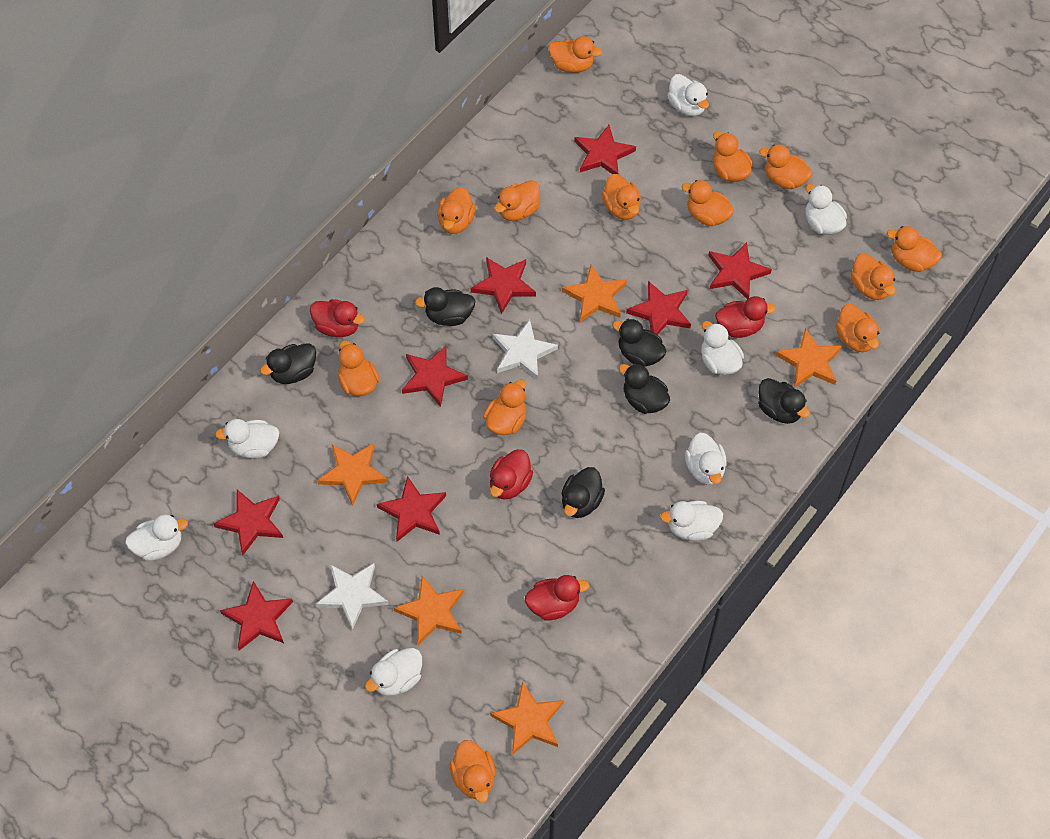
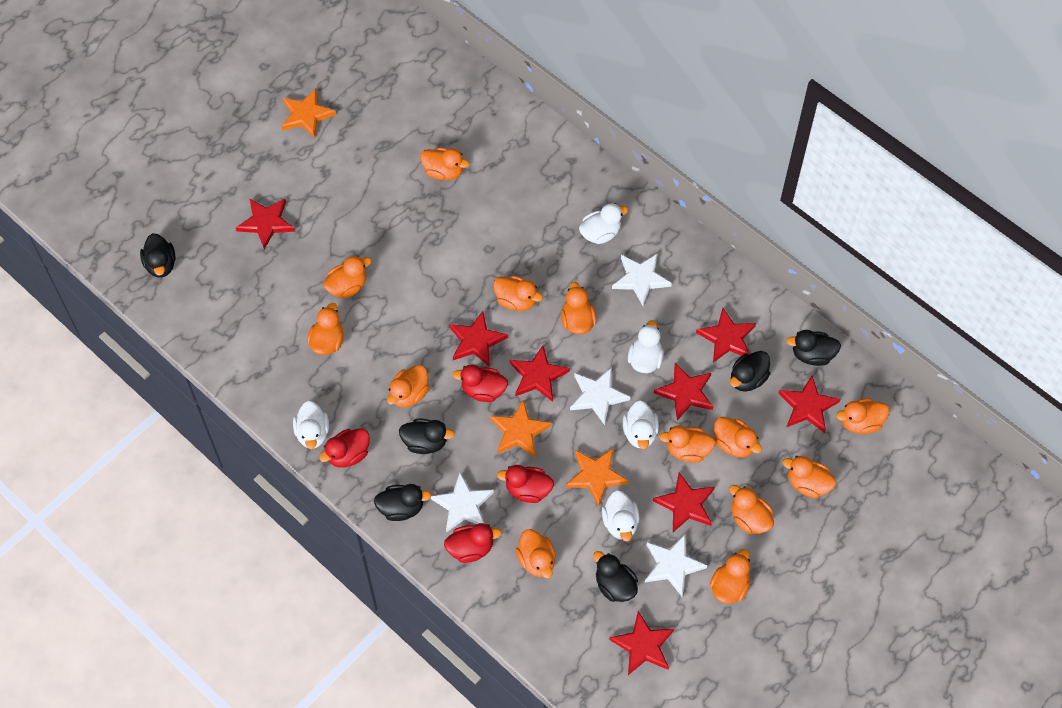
orange star: 5 -> 3
white duck: 8 -> 5
white star: 2 -> 4

